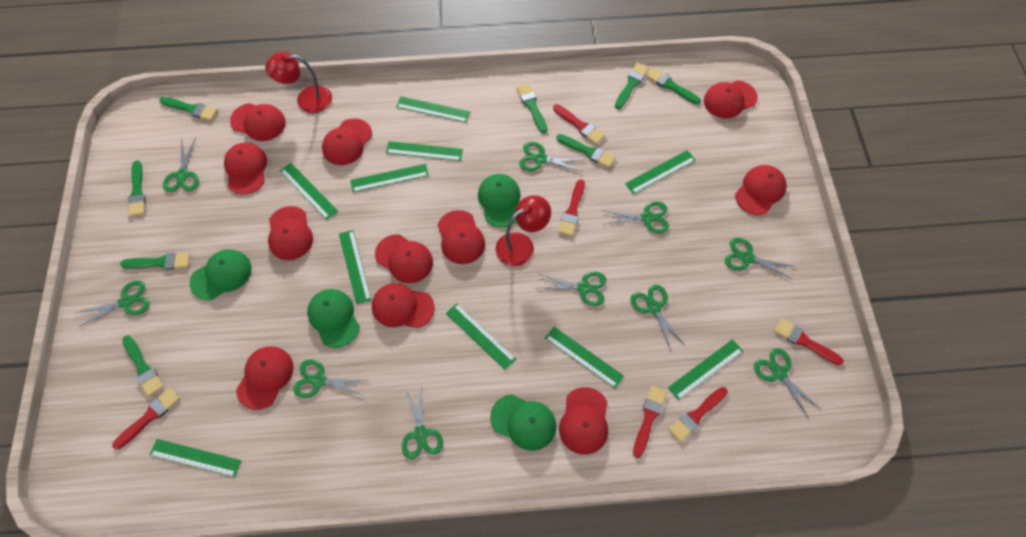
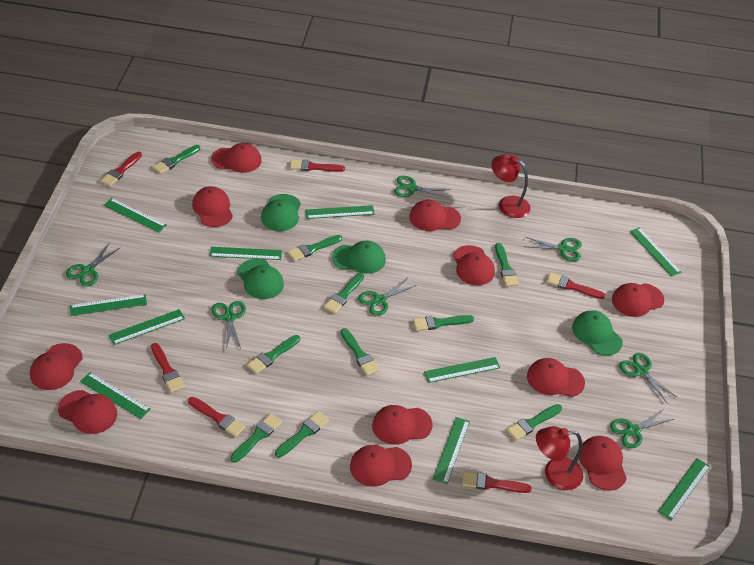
green brush: 8 -> 10
green scissors: 10 -> 7

